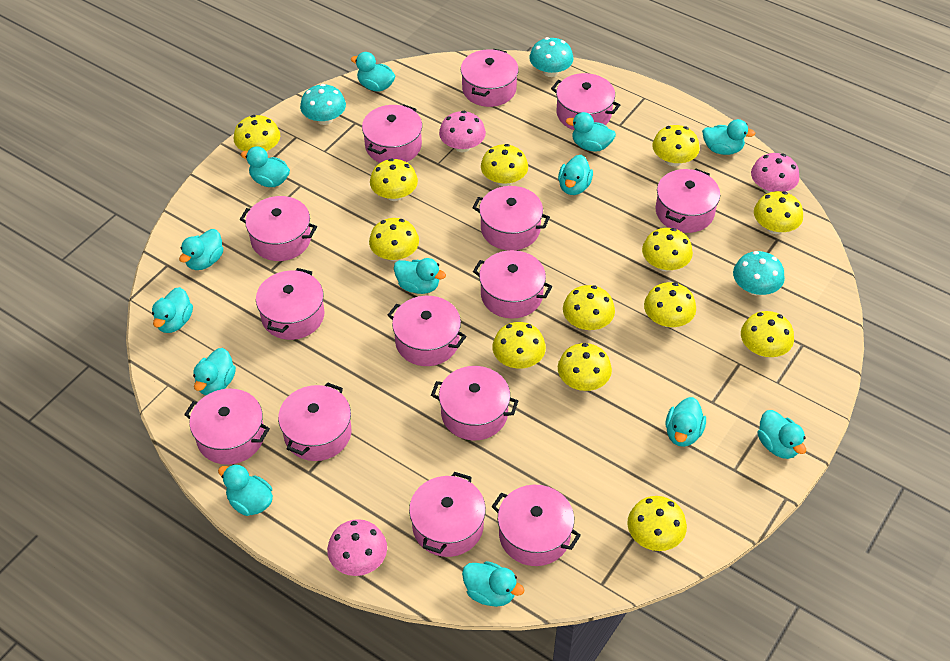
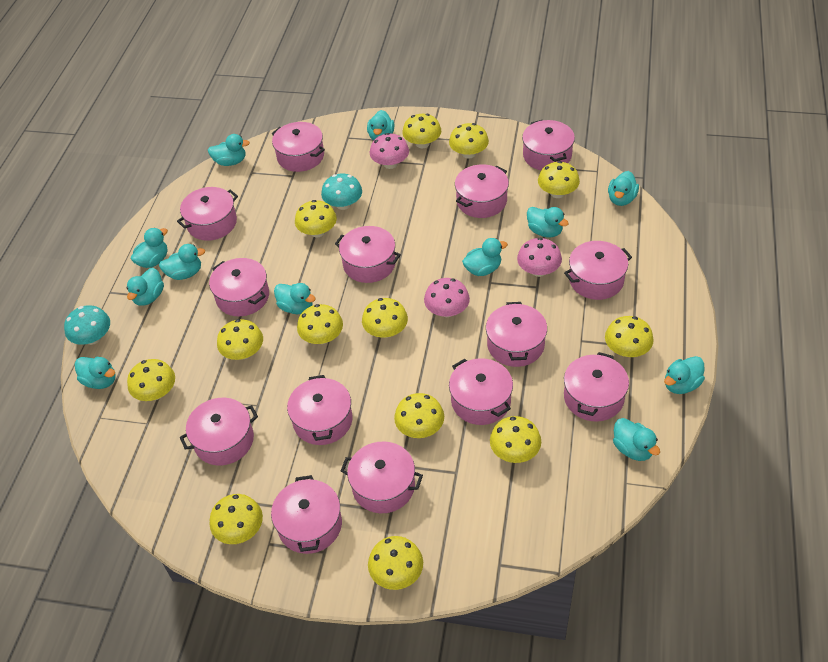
turquoise duck: 13 -> 12
turquoise mushroom: 3 -> 2

